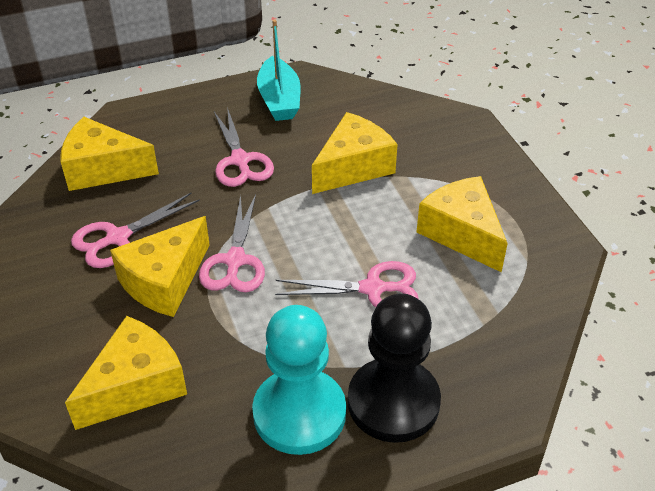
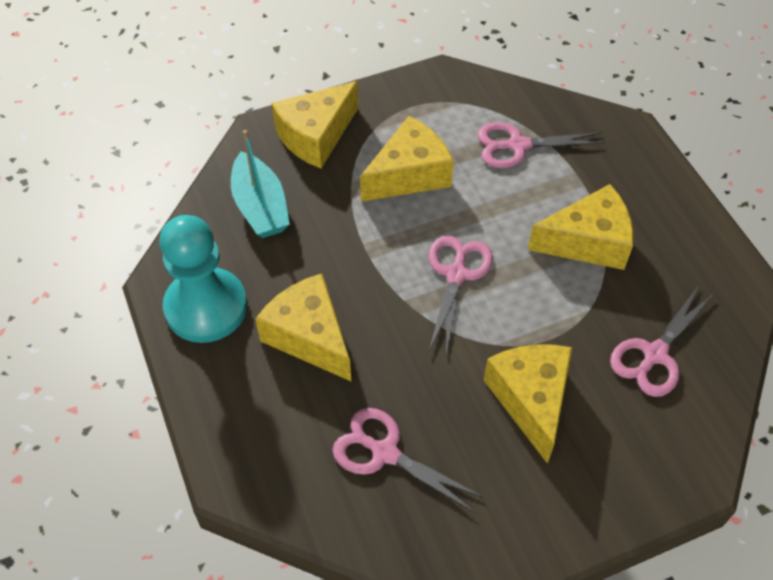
black pawn: 1 -> 0

